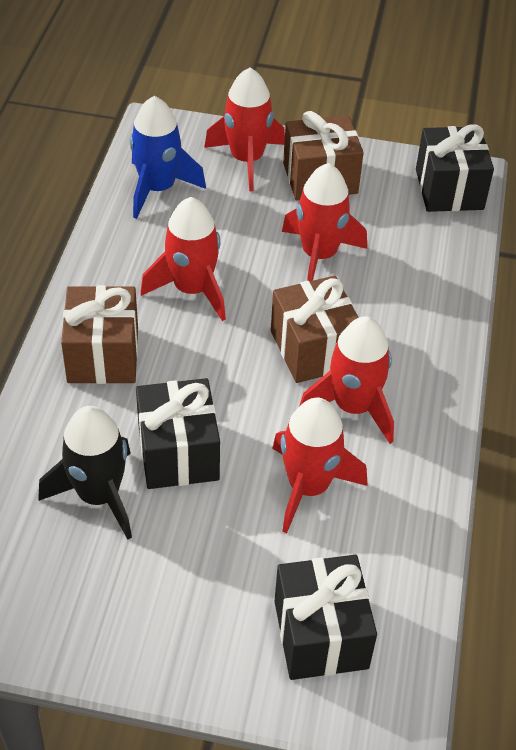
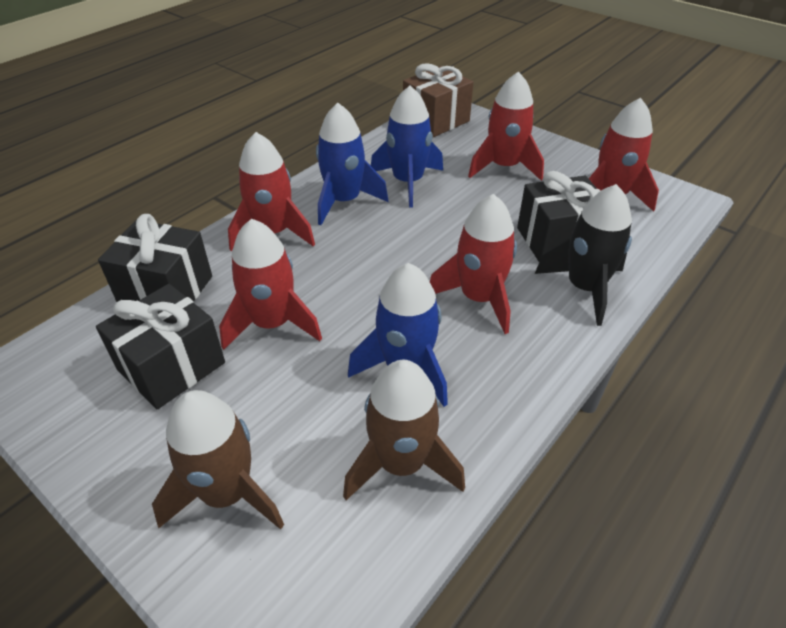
blue rocket: 1 -> 3
brown gift: 3 -> 1
brown rocket: 0 -> 2

